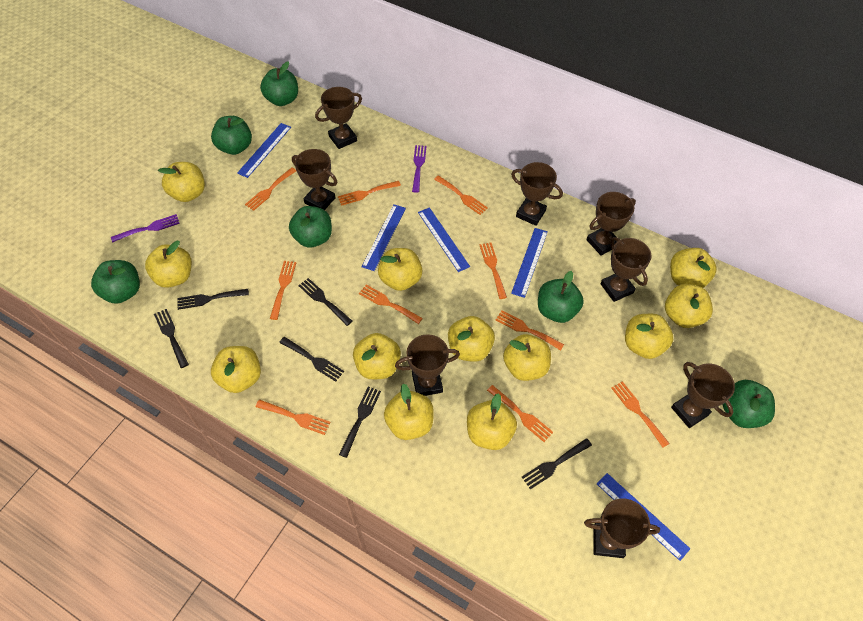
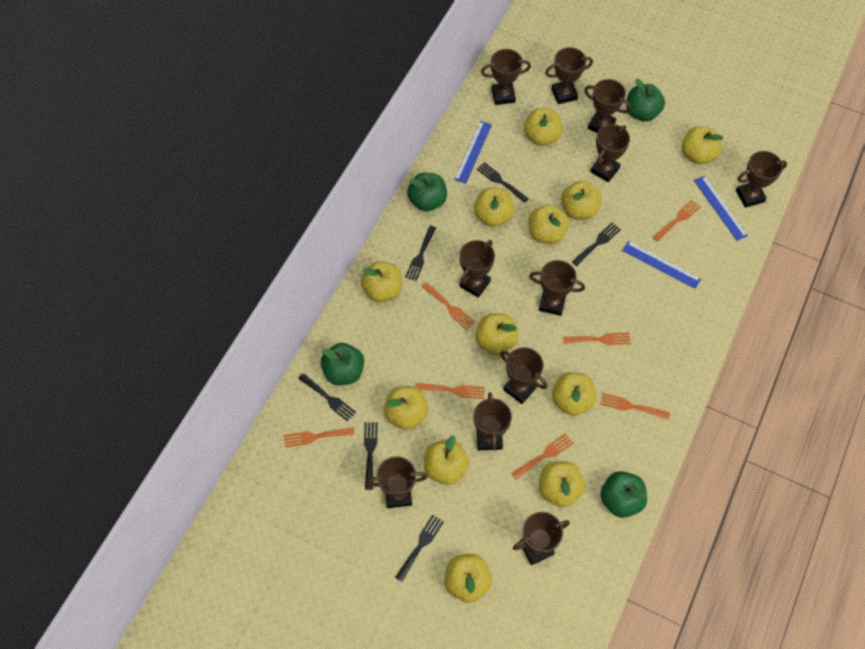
blue ruler: 5 -> 3
brown trophy: 8 -> 11
green apple: 6 -> 4
orange fork: 10 -> 7
purple fork: 2 -> 0

